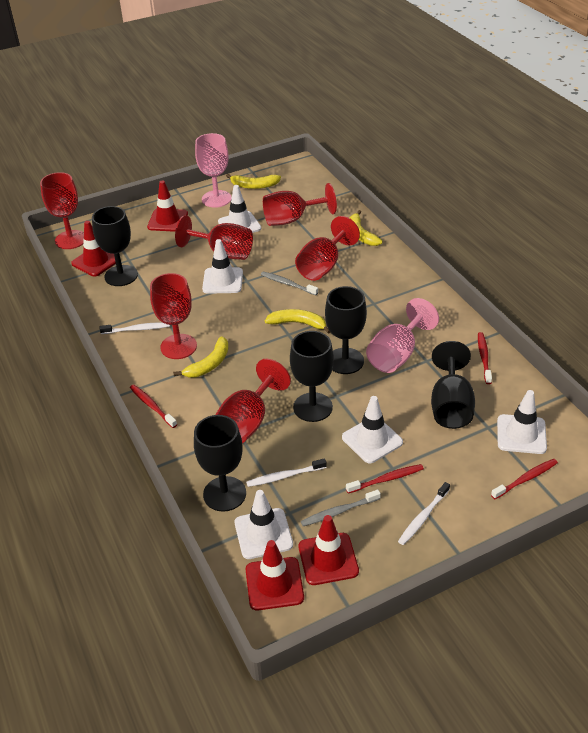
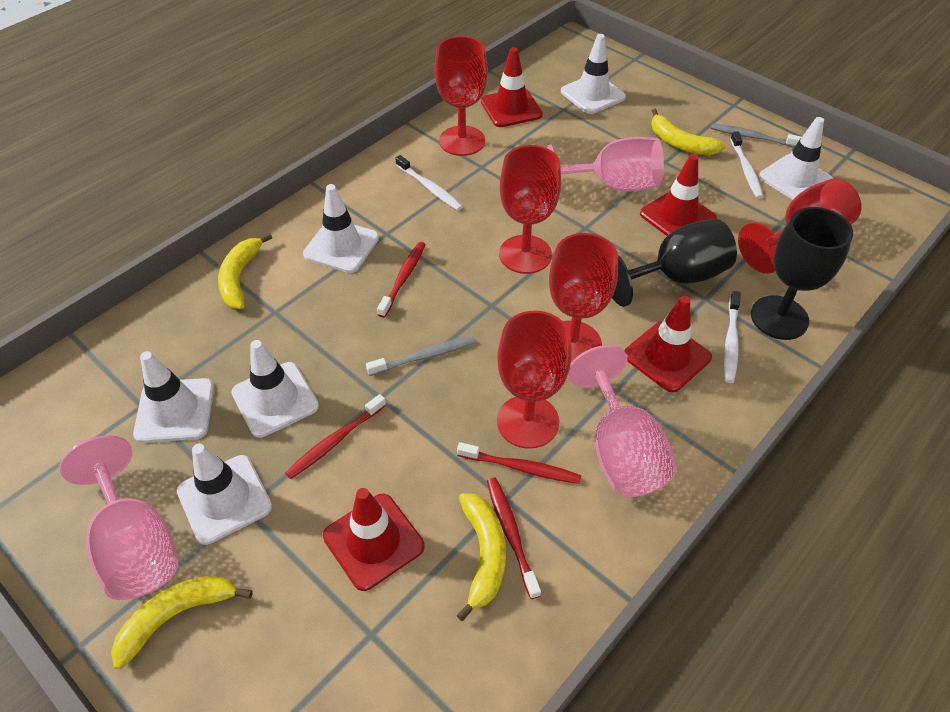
black goblet: 5 -> 2
pink goblet: 2 -> 3
red goblet: 6 -> 5
white traffic cone: 5 -> 6

